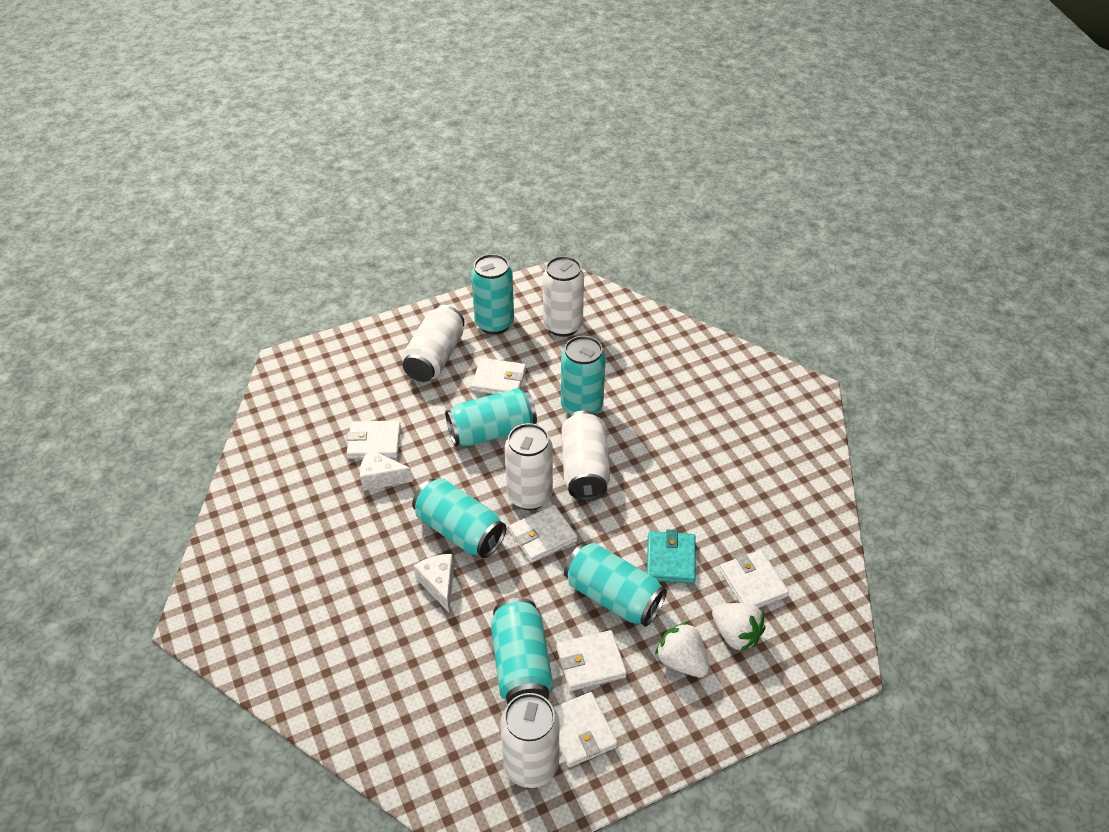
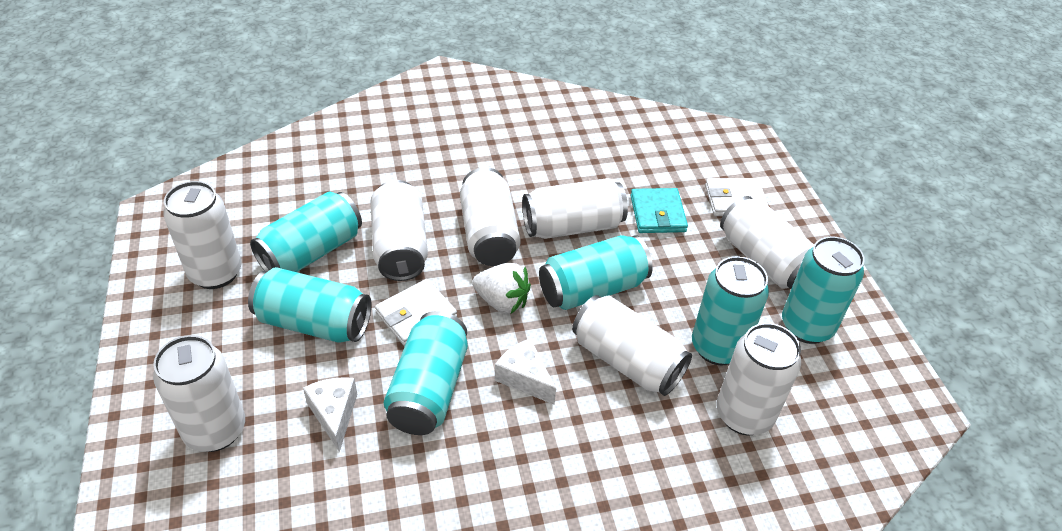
white can: 5 -> 8
white strawberry: 2 -> 1
white wallet: 6 -> 2

